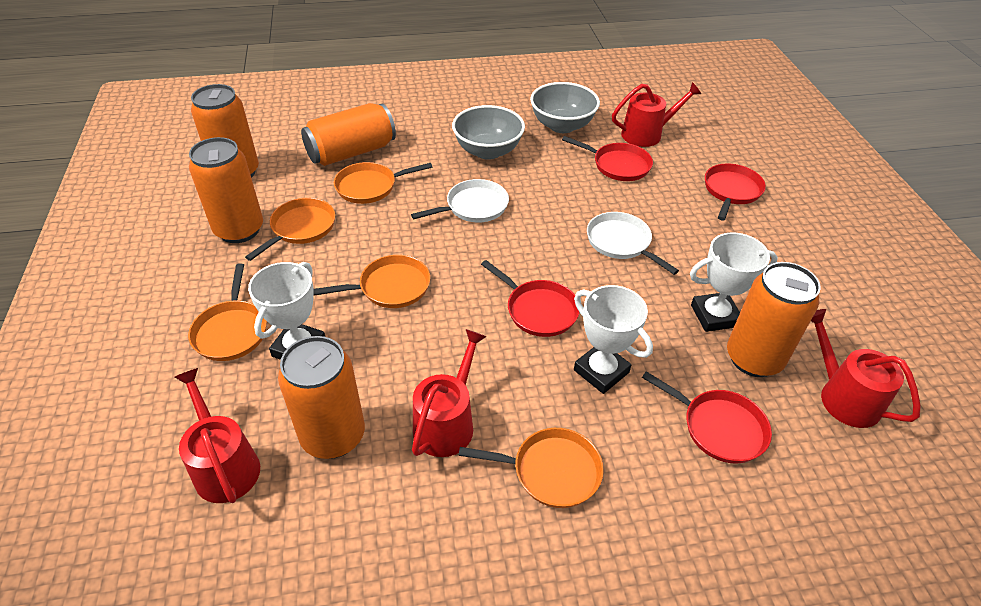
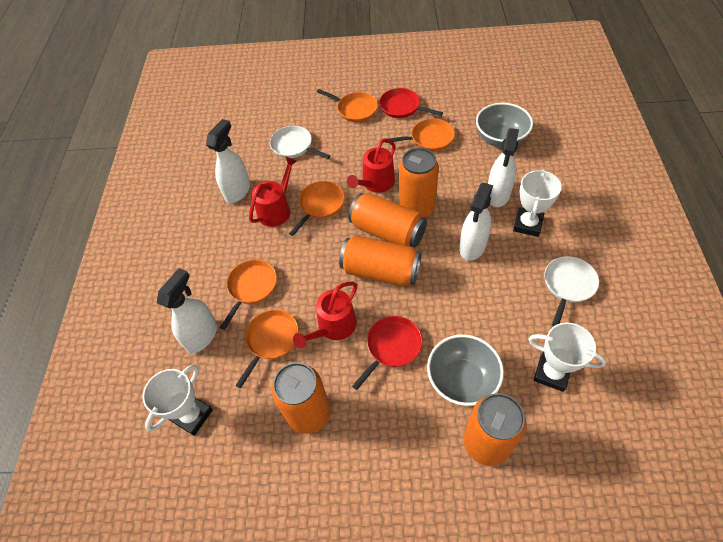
red pan: 4 -> 2
red watering can: 4 -> 3
white spray bottle: 0 -> 4

